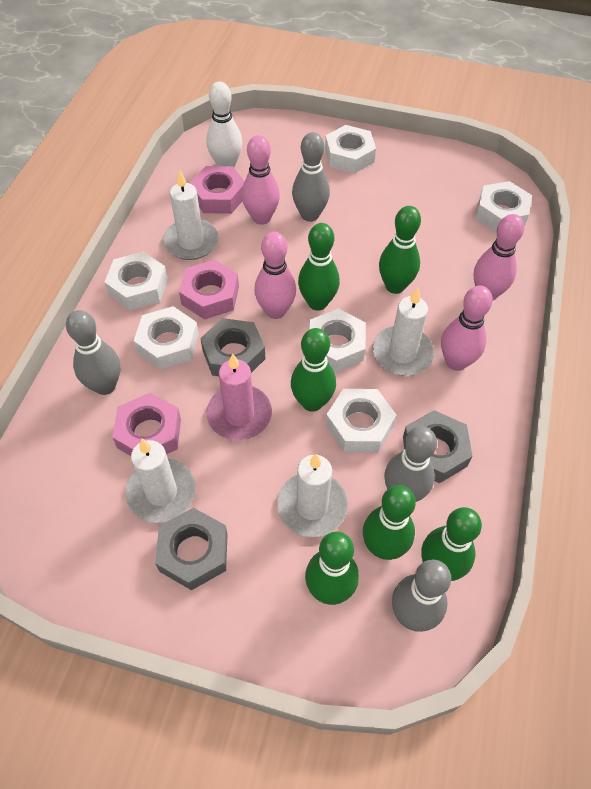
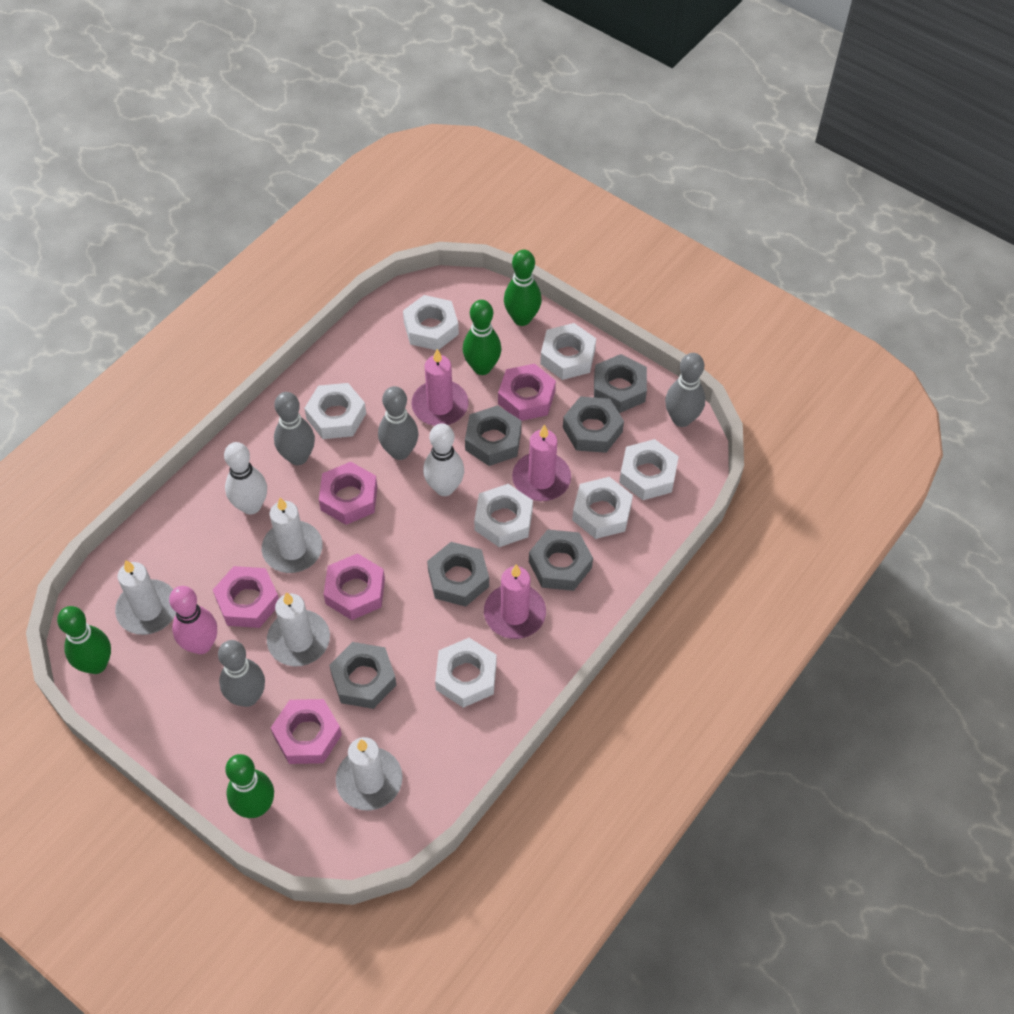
green bowling pin: 6 -> 4
grey nut: 3 -> 6
pink bowling pin: 4 -> 1
pink candle: 1 -> 3
pink nut: 3 -> 5
white bowling pin: 1 -> 2
white nut: 6 -> 7

